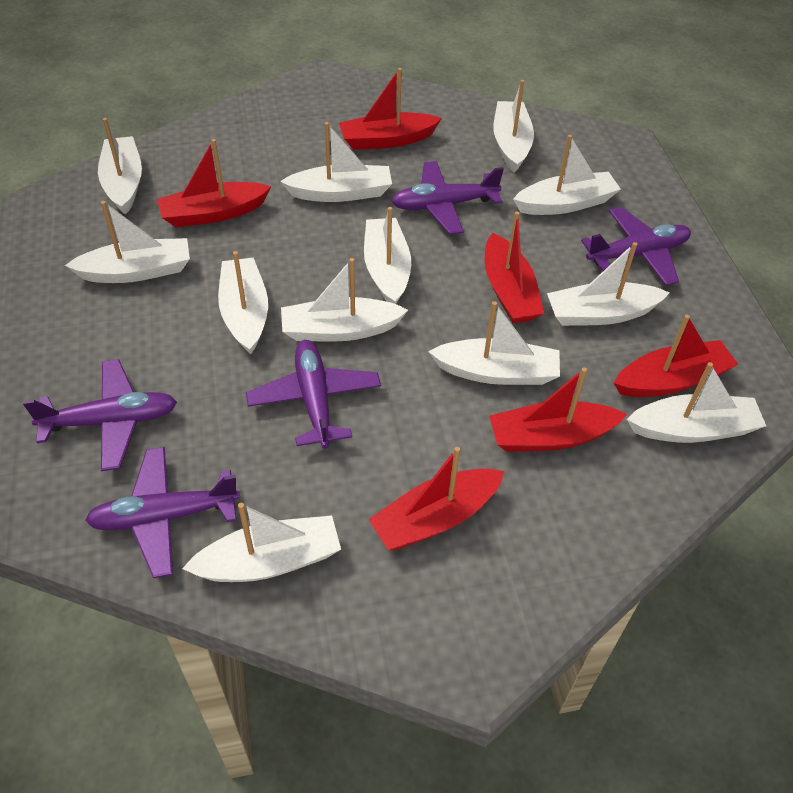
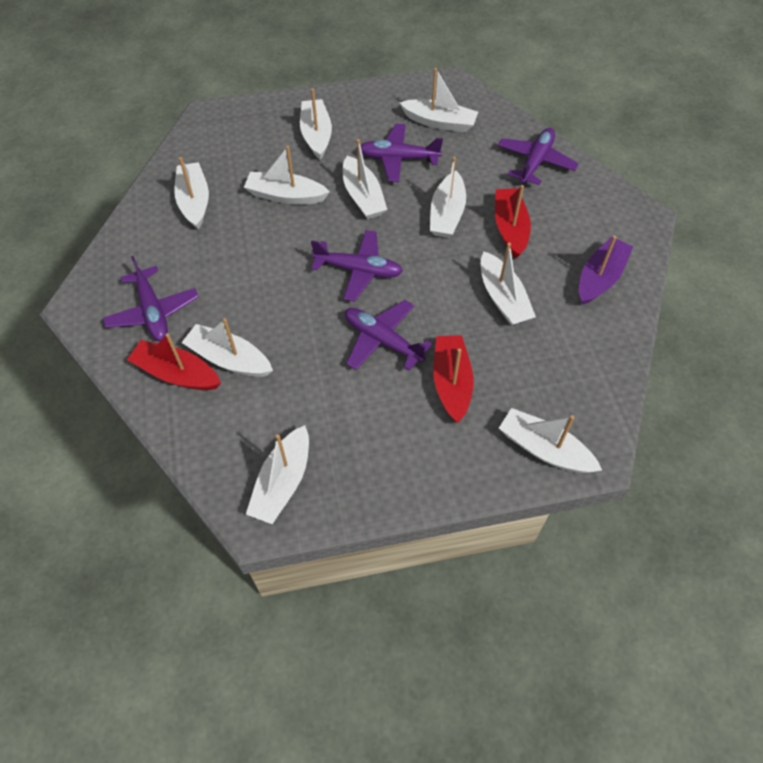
purple boat: 0 -> 1
red boat: 6 -> 3
white boat: 12 -> 10

